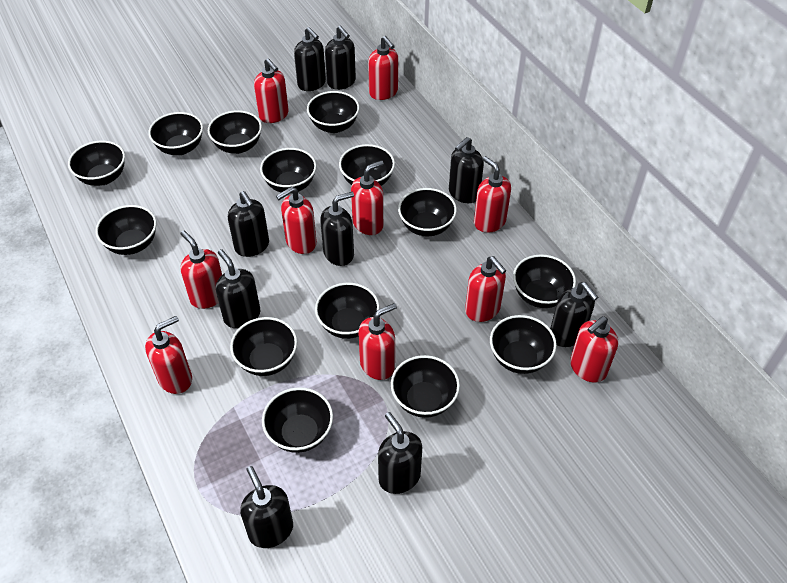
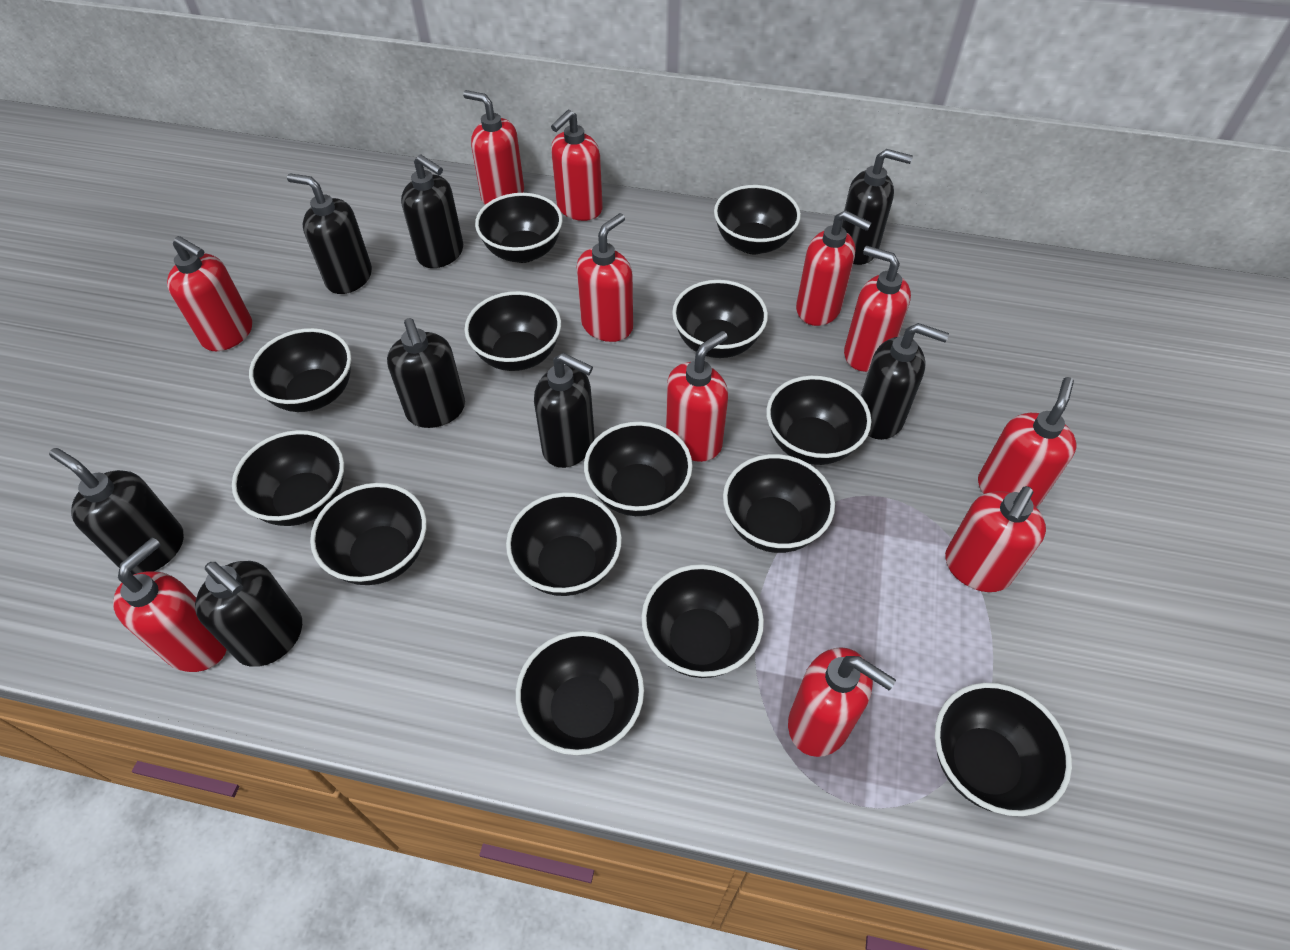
black soap dispenser: 9 -> 8
red soap dispenser: 10 -> 11

